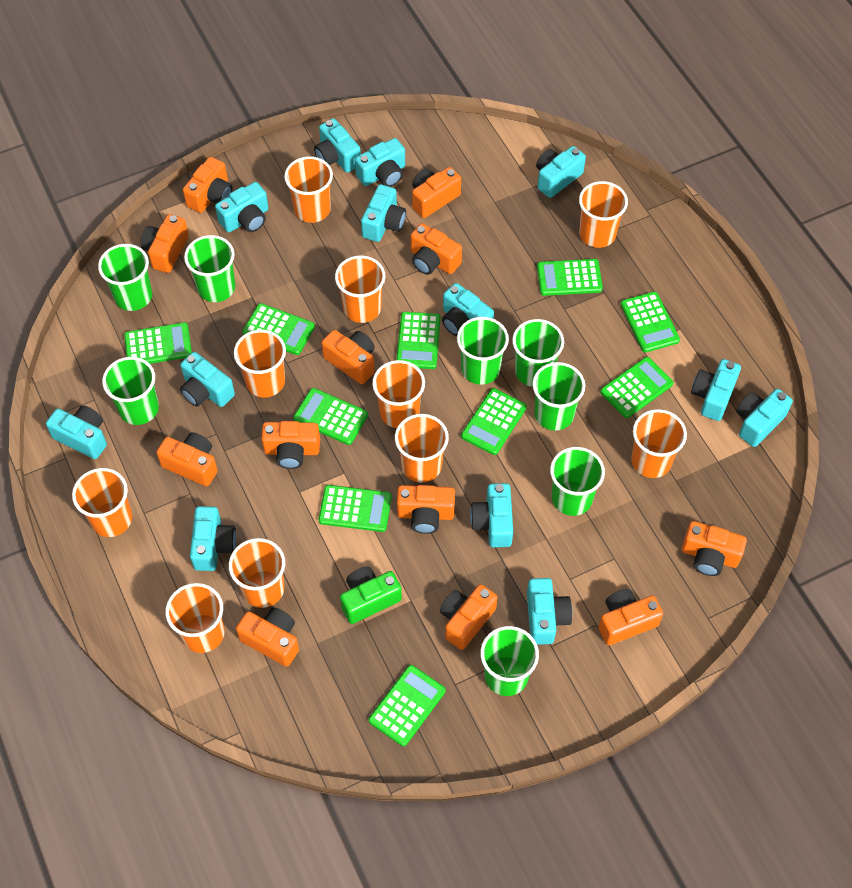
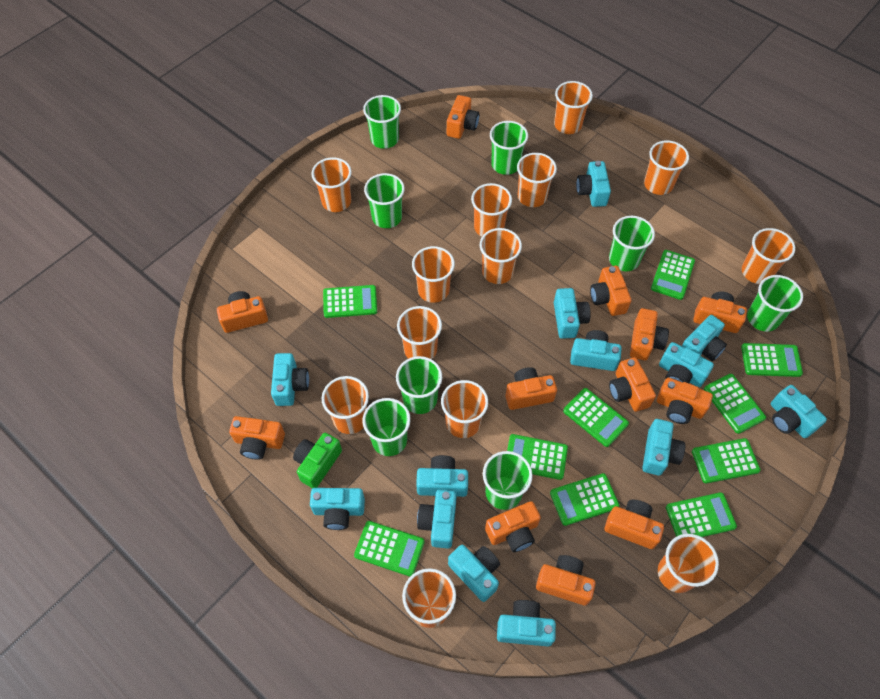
orange cup: 10 -> 13

